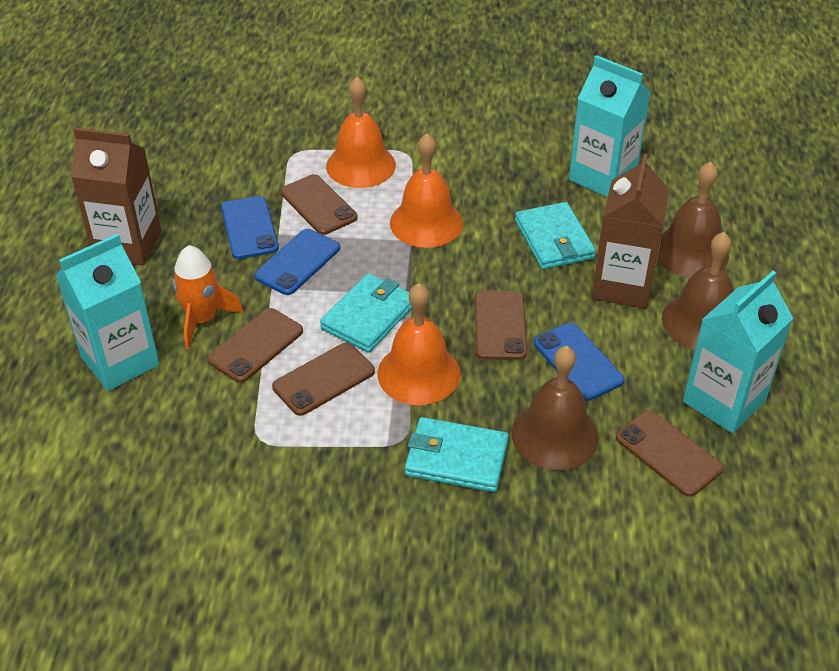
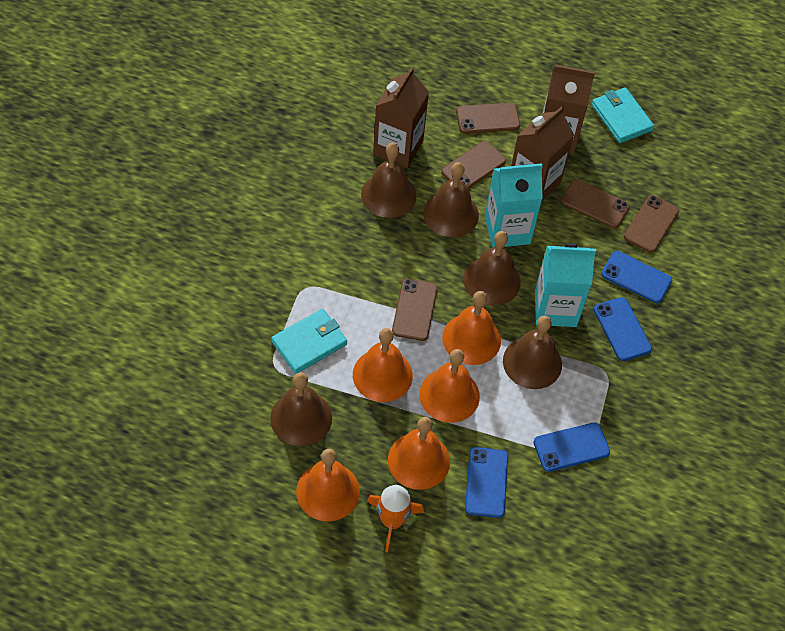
blue phone: 3 -> 4
brown bell: 3 -> 5
brown carton: 2 -> 3
orange bell: 3 -> 5
turquoise carton: 3 -> 2
turquoise wallet: 3 -> 2

